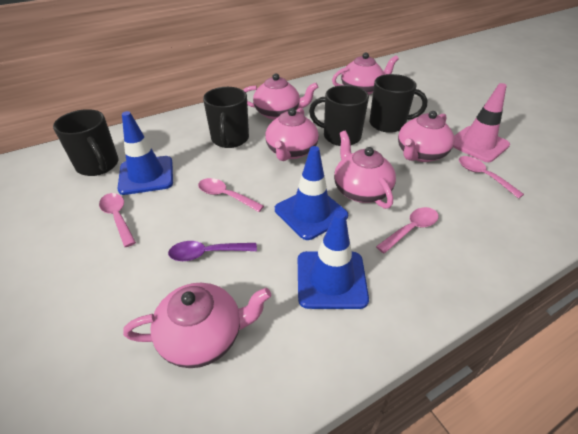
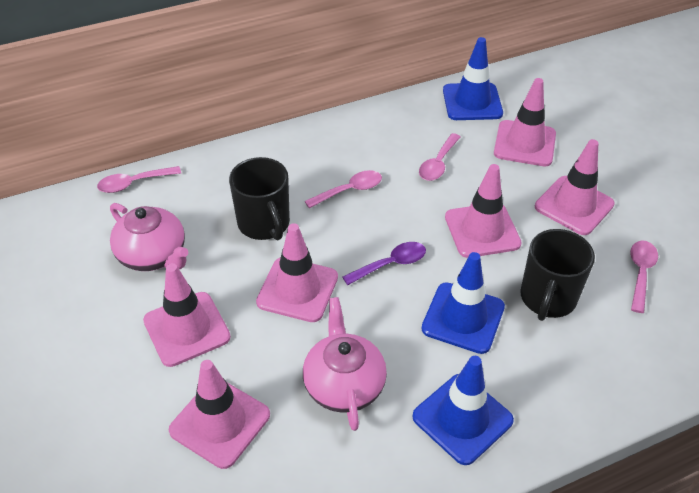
black mug: 4 -> 2
pink teapot: 6 -> 2
pink traffic cone: 1 -> 6

